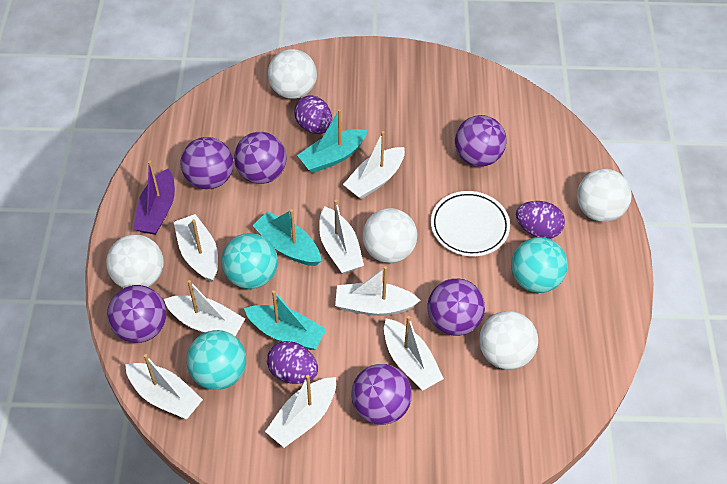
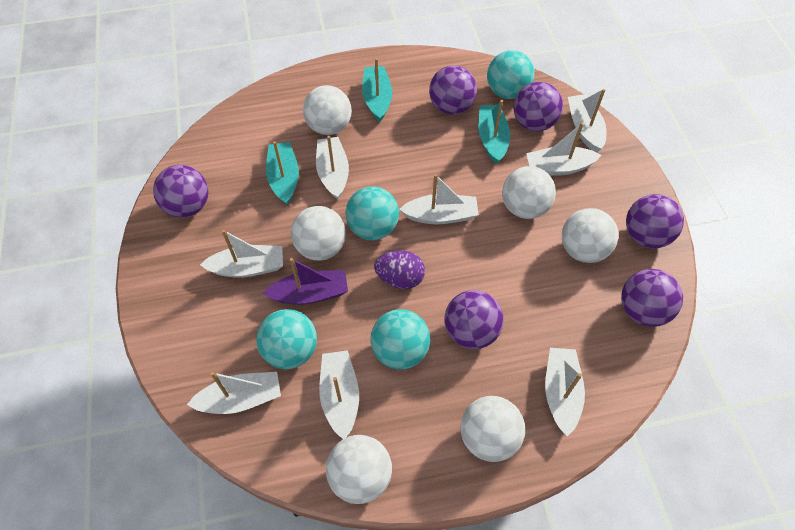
purple egg: 3 -> 1
turquoise ball: 3 -> 4
white ball: 5 -> 6
white plate: 1 -> 0

